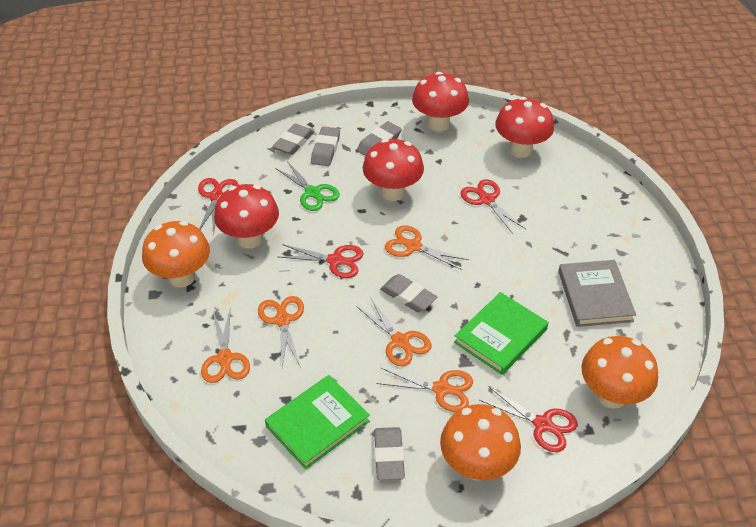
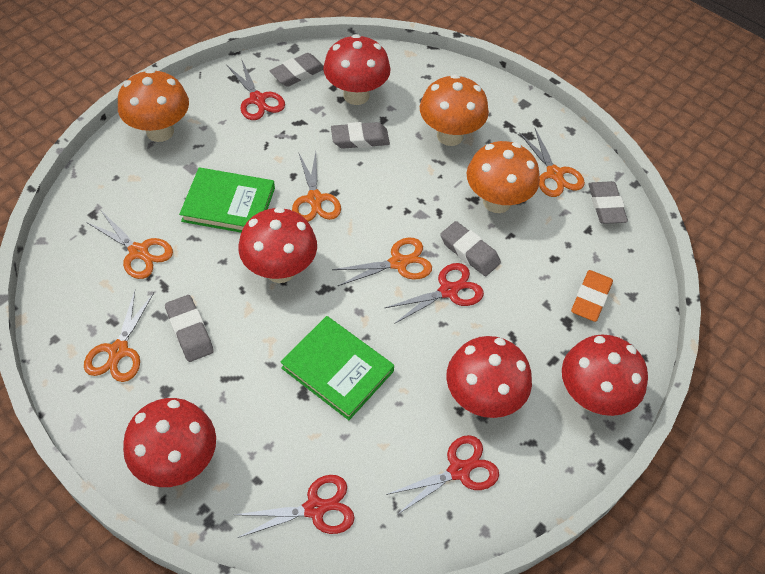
green scissors: 1 -> 0
grey book: 1 -> 0
orange eraser: 0 -> 1
red mushroom: 4 -> 5

